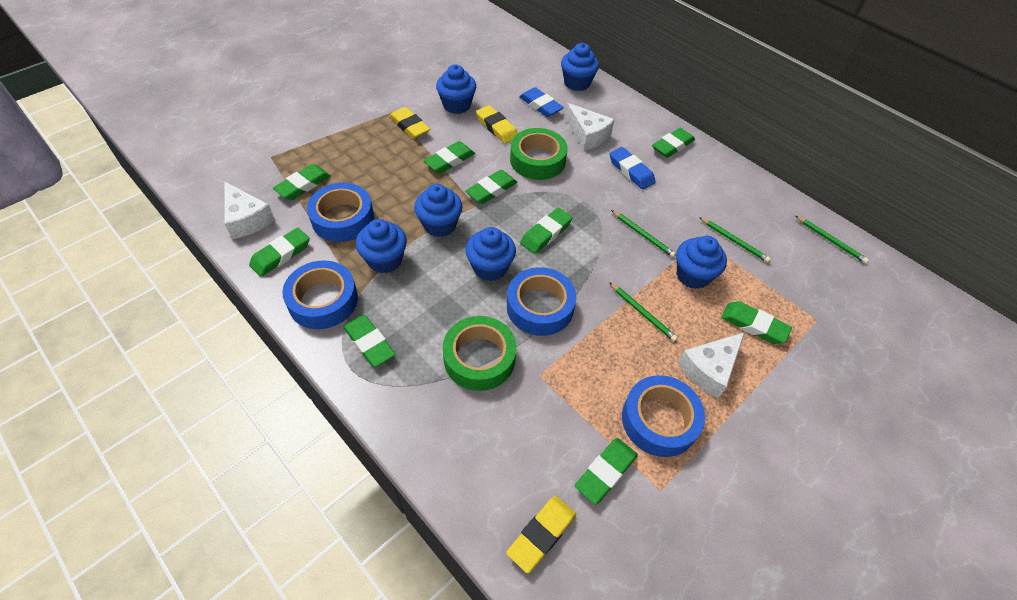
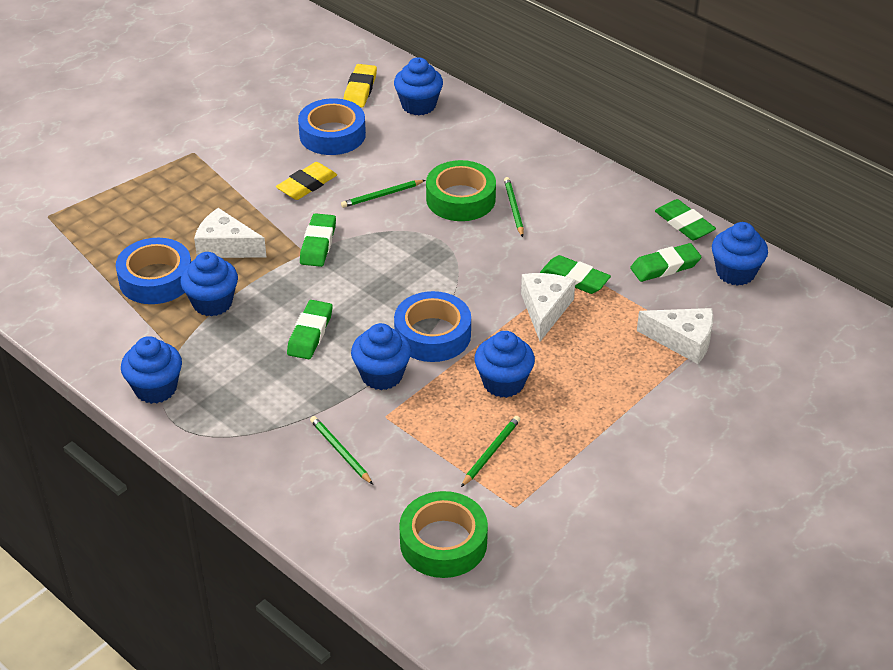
blue eraser: 2 -> 0
blue tape: 4 -> 3
green eraser: 9 -> 5
yellow eraser: 3 -> 2

